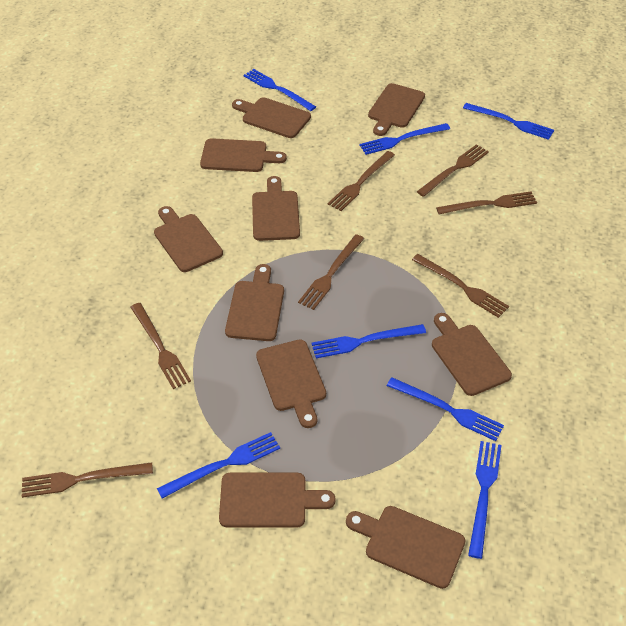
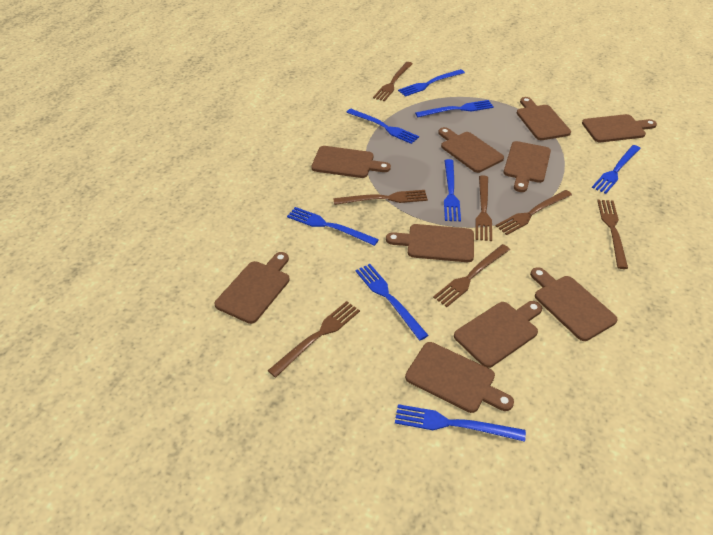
blue fork: 7 -> 8

